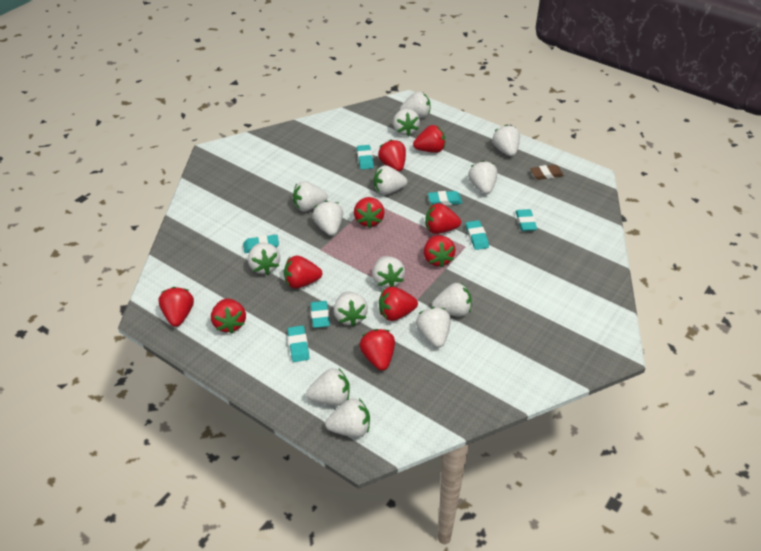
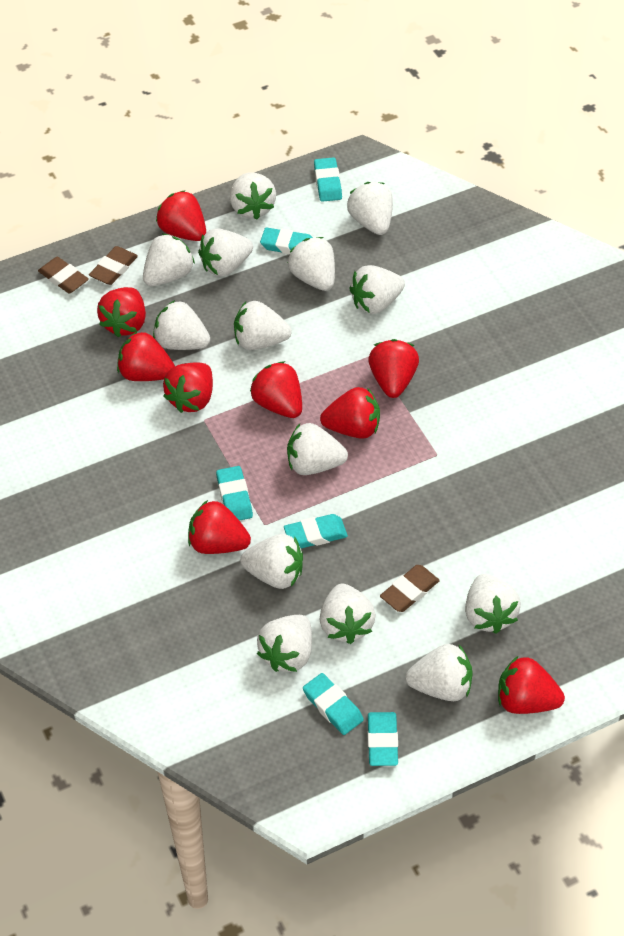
brown eraser: 1 -> 3
red strawberry: 10 -> 9
turquoise eraser: 7 -> 6

